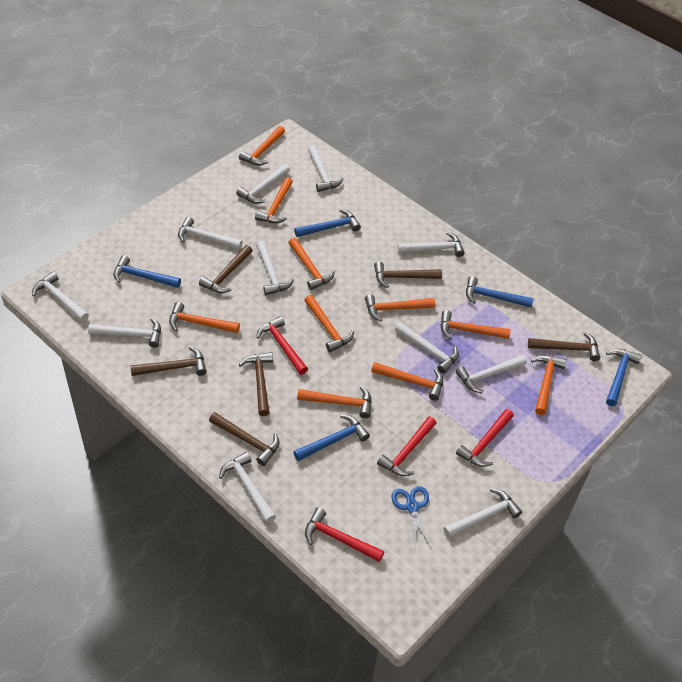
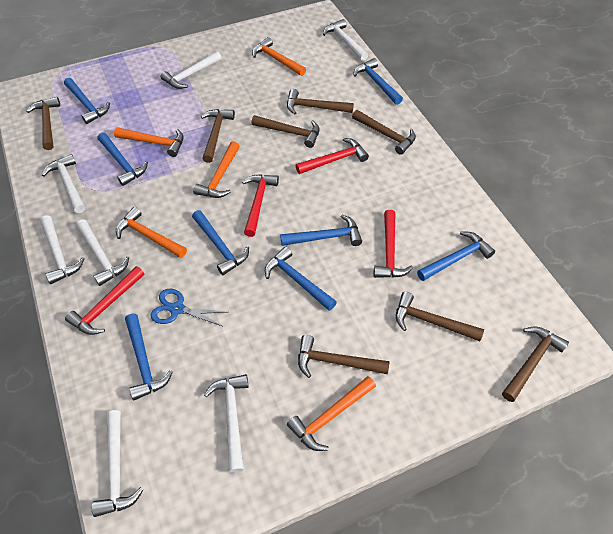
blue hammer: 5 -> 8
brown hammer: 6 -> 8
orange hammer: 10 -> 5
white hammer: 11 -> 7

